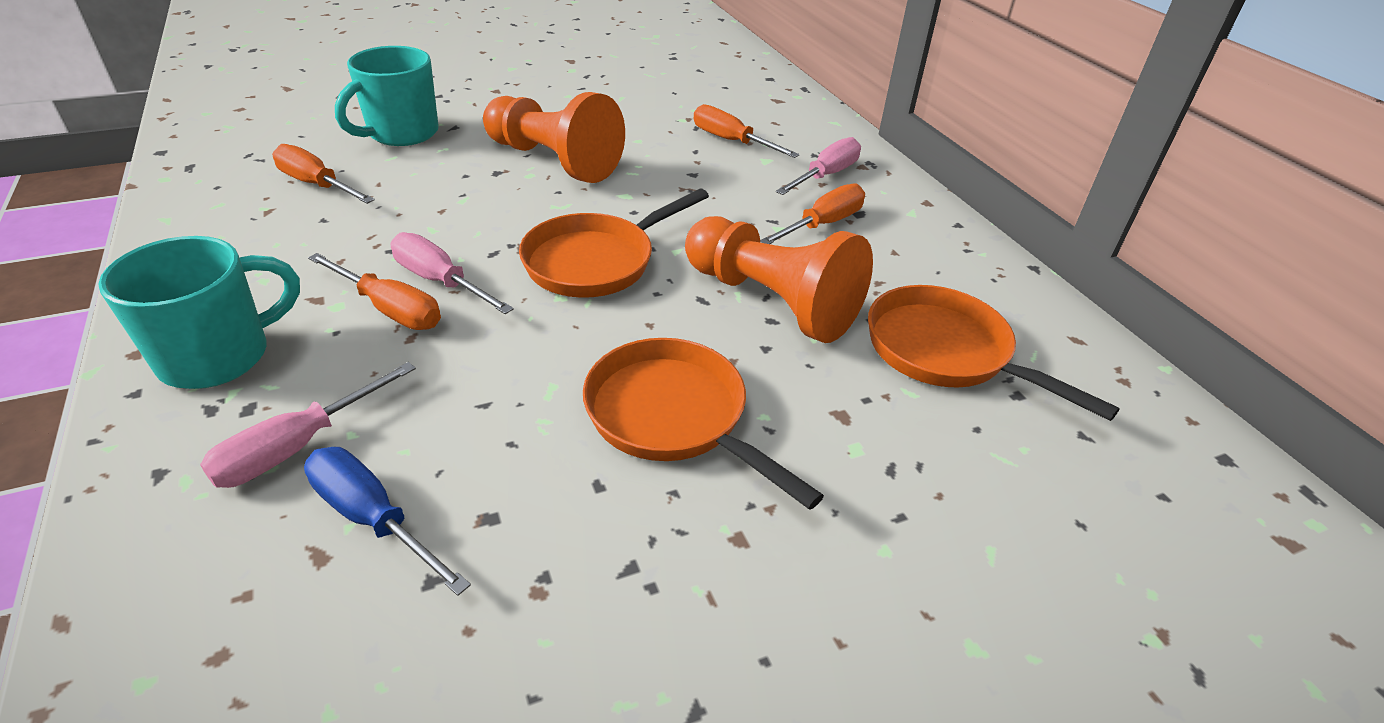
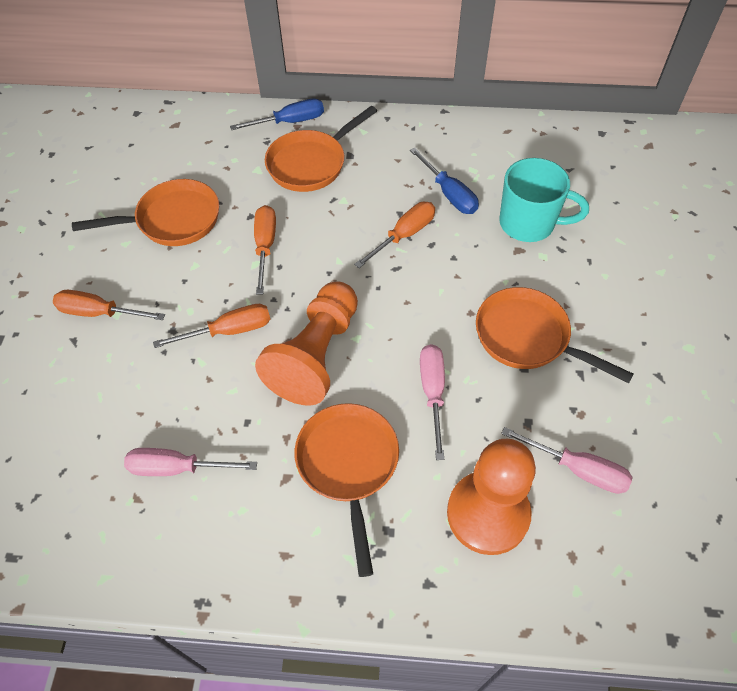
blue screwdriver: 1 -> 2
orange pan: 3 -> 4
turquoise mug: 2 -> 1

